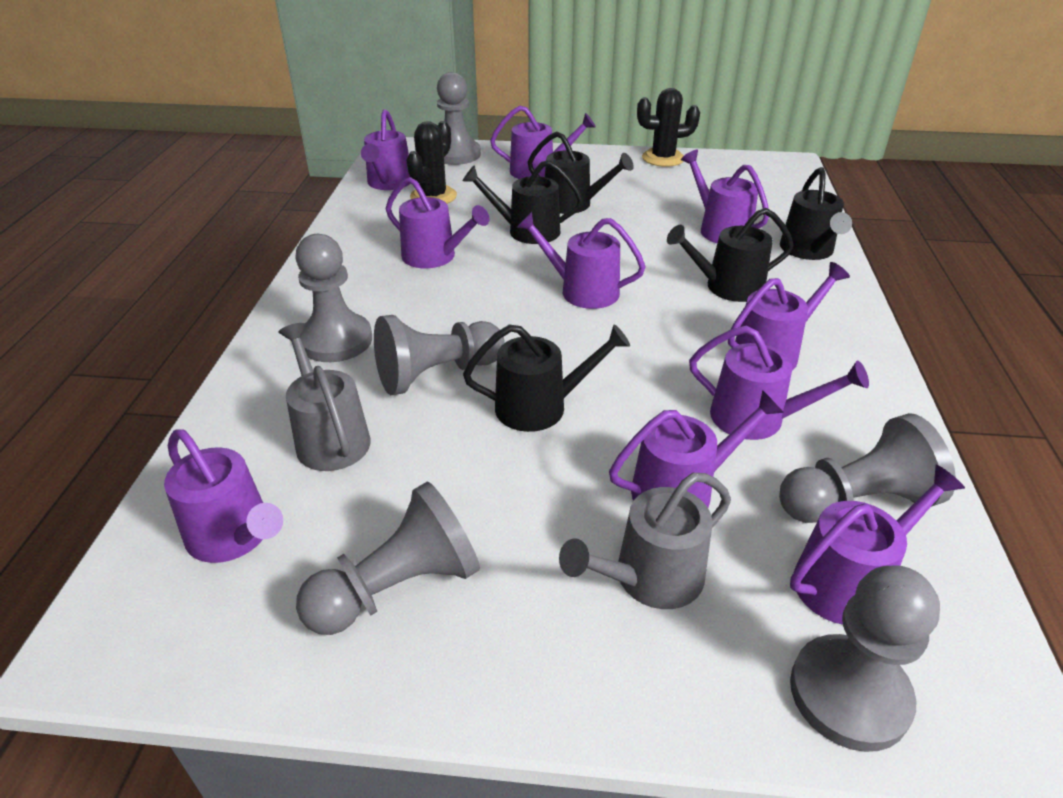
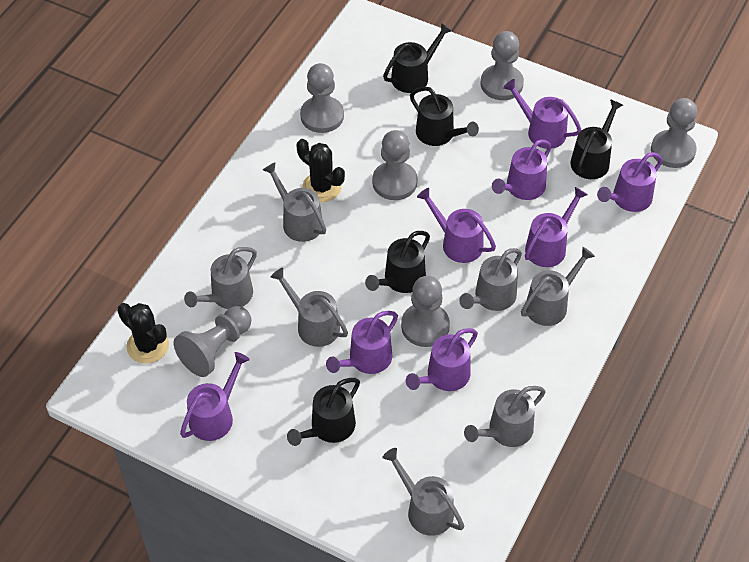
grey watering can: 2 -> 7
purple watering can: 10 -> 8

